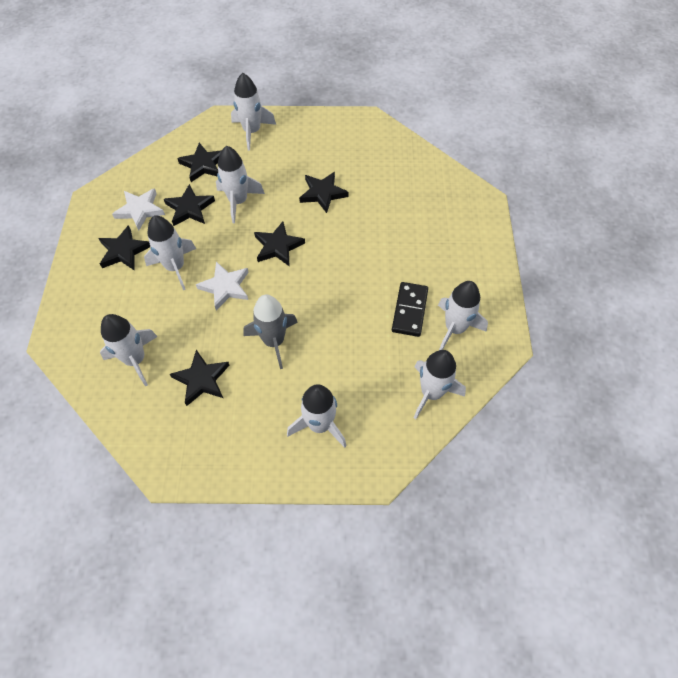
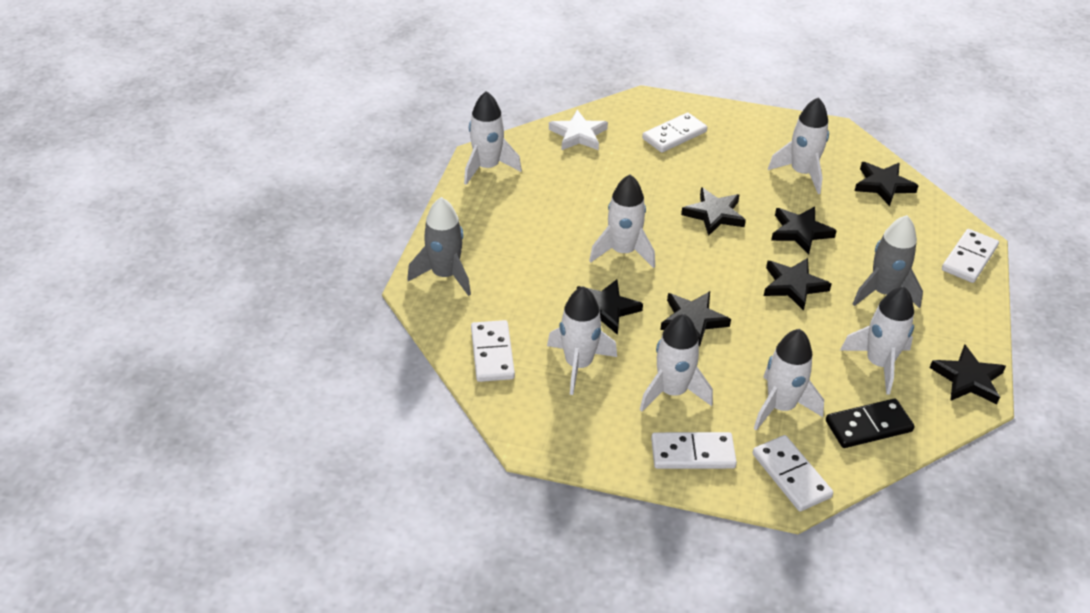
black star: 6 -> 7
grey rocket: 1 -> 2
white domino: 0 -> 5
white star: 2 -> 1

